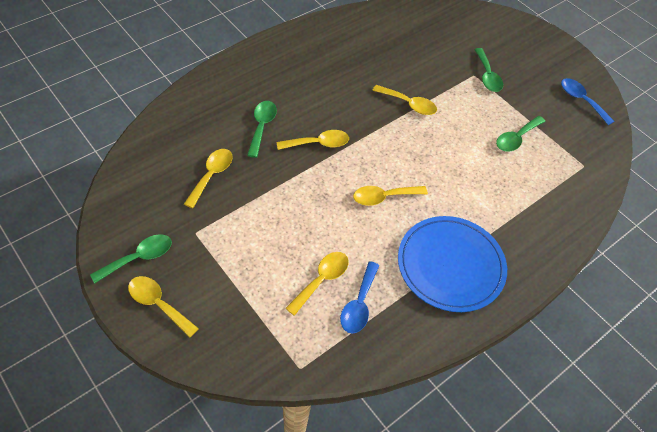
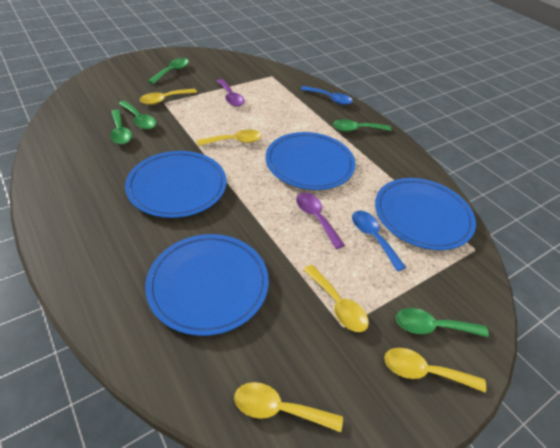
blue plate: 1 -> 4
green spoon: 4 -> 5
purple spoon: 0 -> 2
yellow spoon: 6 -> 5

